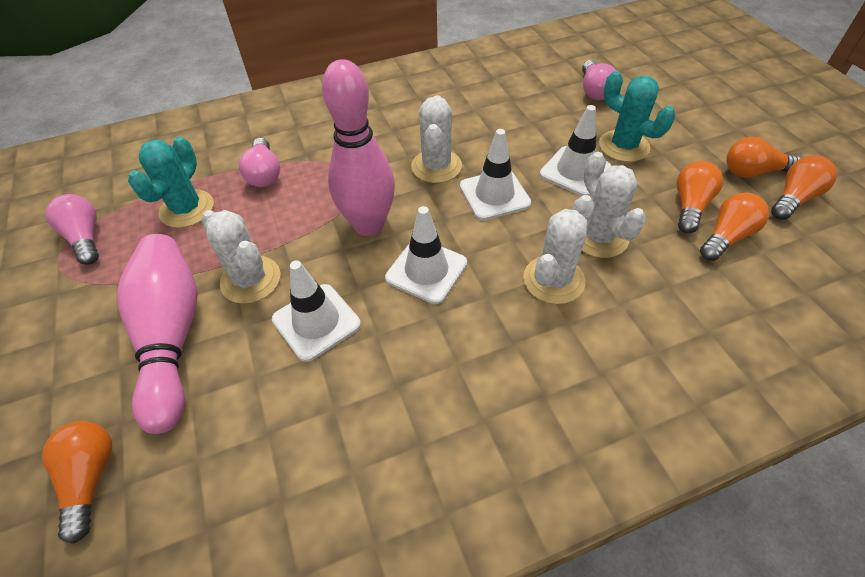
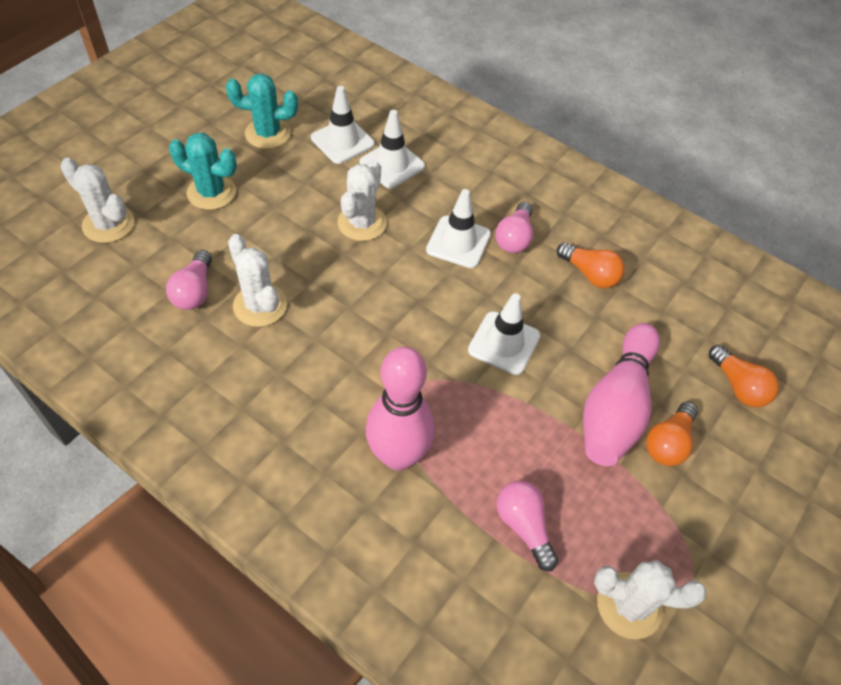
orange light bulb: 5 -> 3

